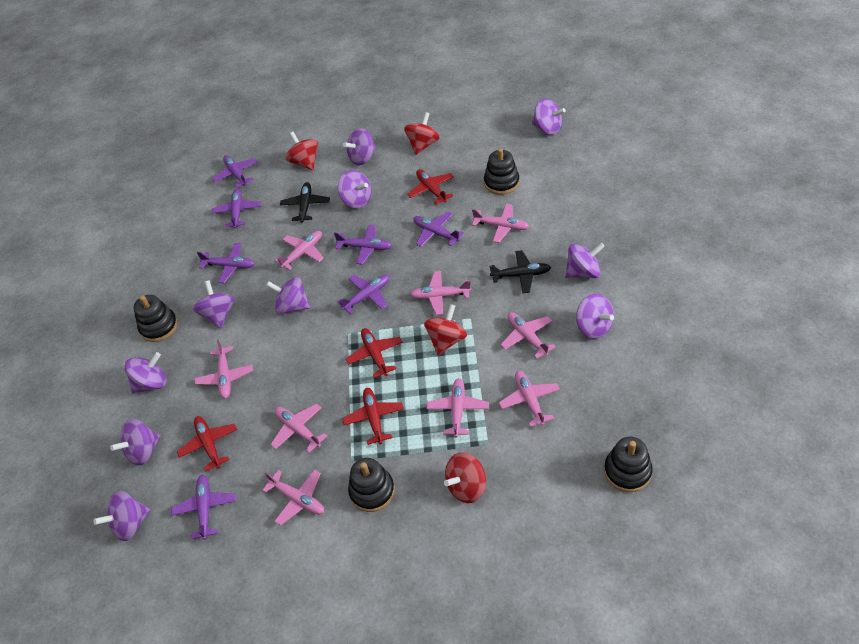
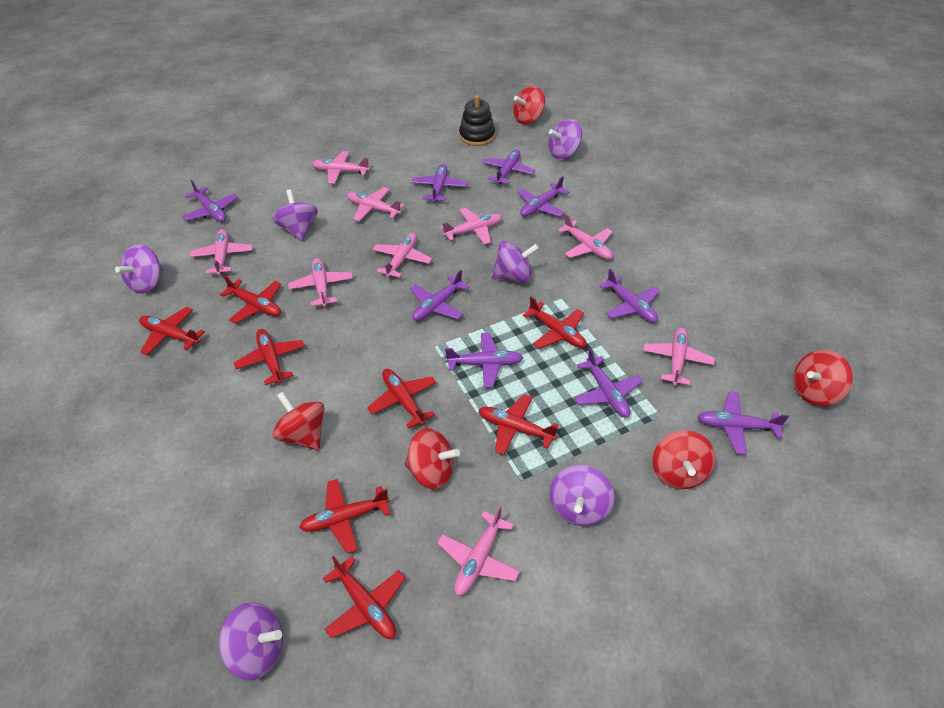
black plane: 2 -> 0
black stacking toy: 4 -> 1
purple plane: 7 -> 9
purple spinning top: 10 -> 6
red plane: 4 -> 8
red spinning top: 4 -> 5

